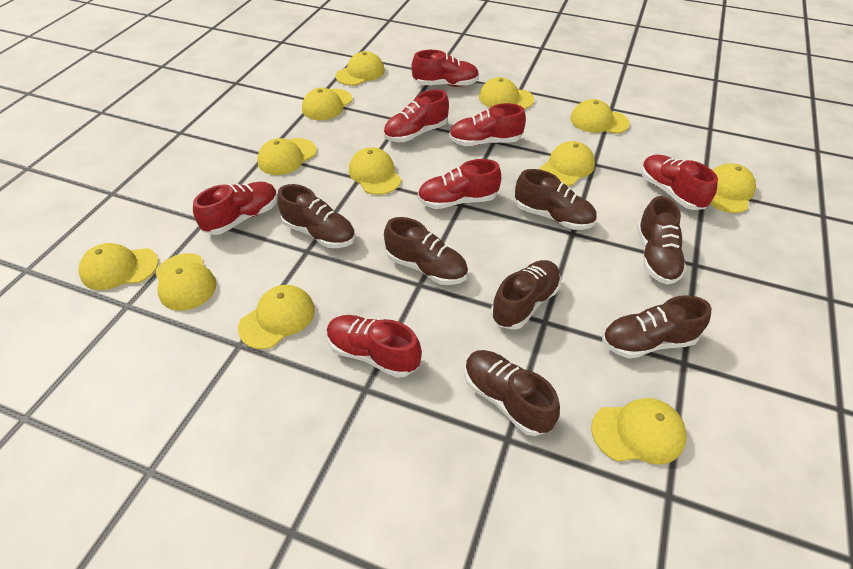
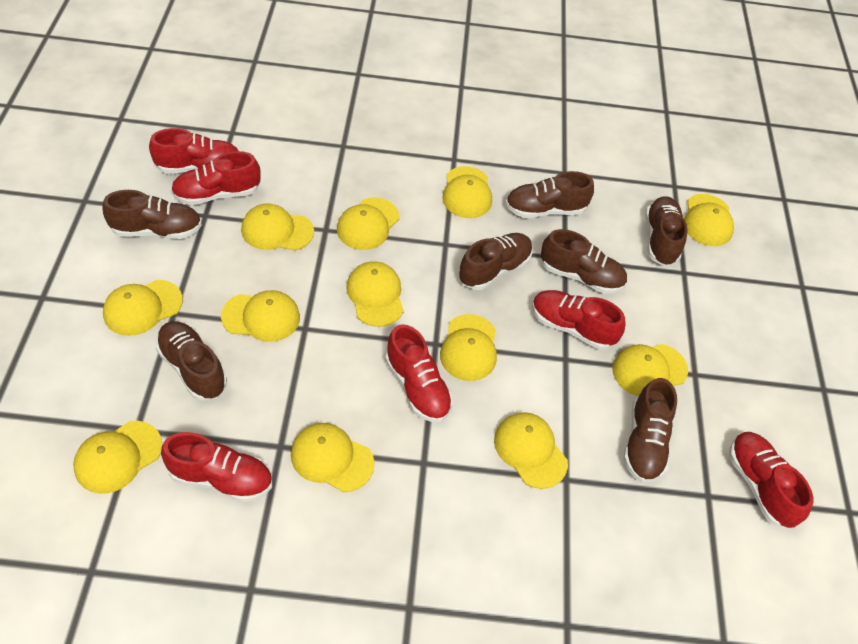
red shoe: 7 -> 6

